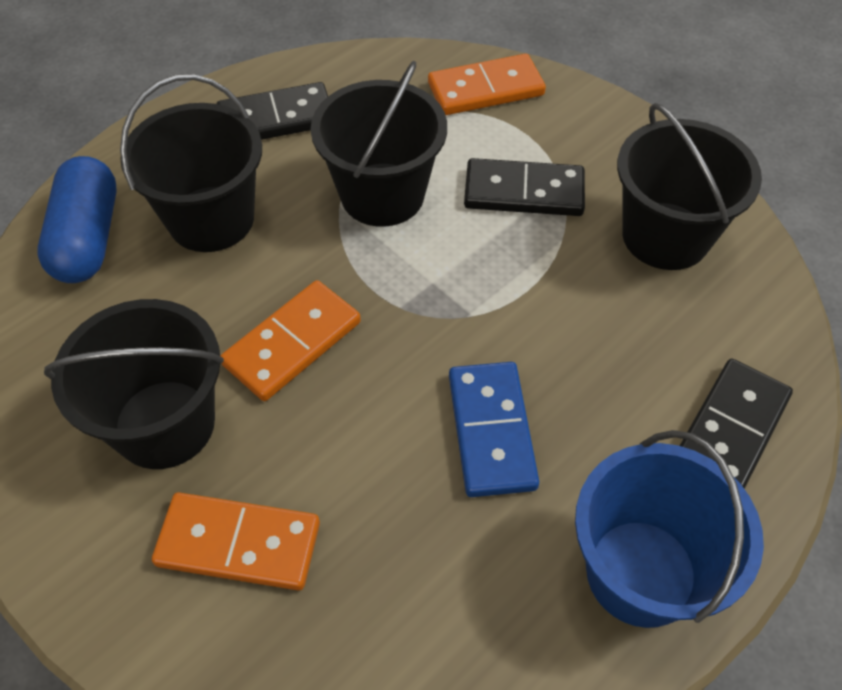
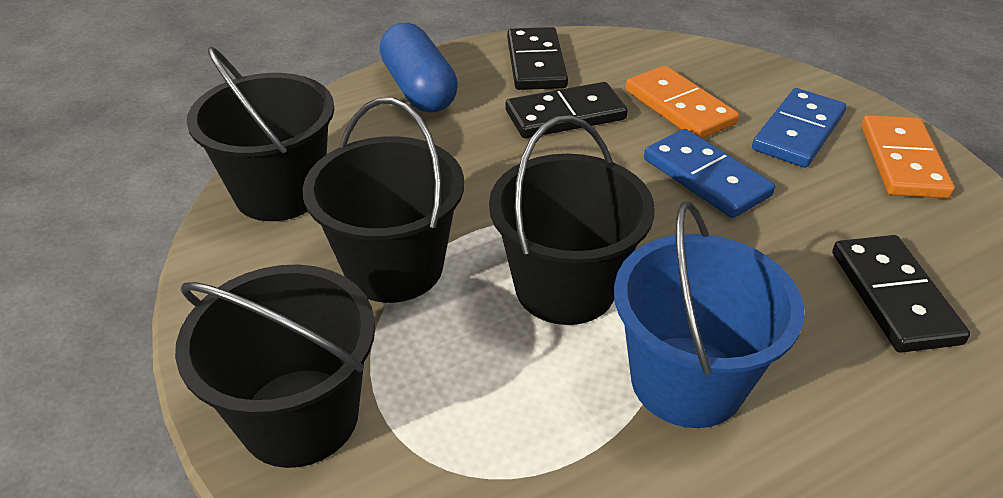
blue domino: 1 -> 2
orange domino: 3 -> 2

